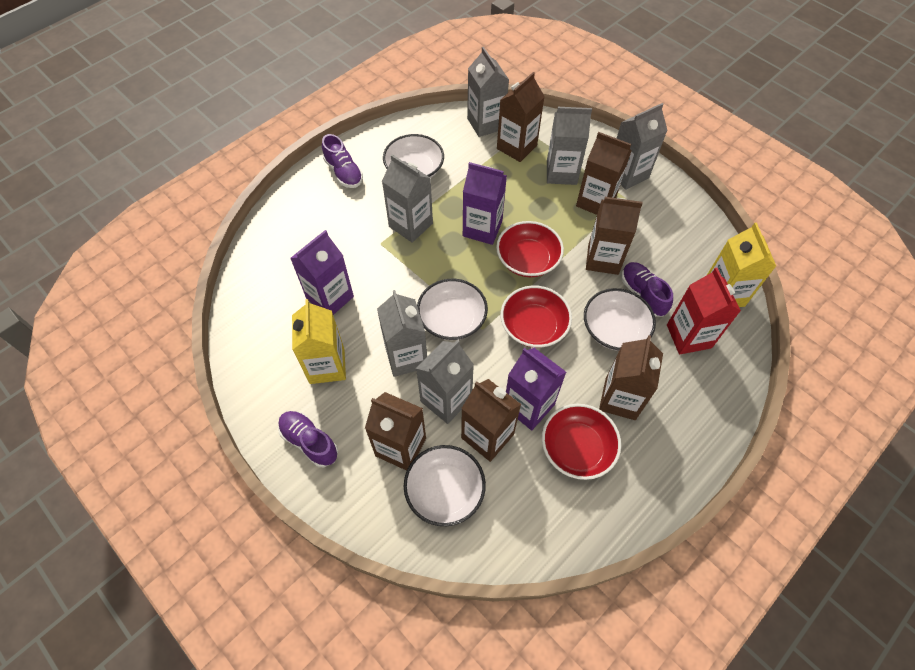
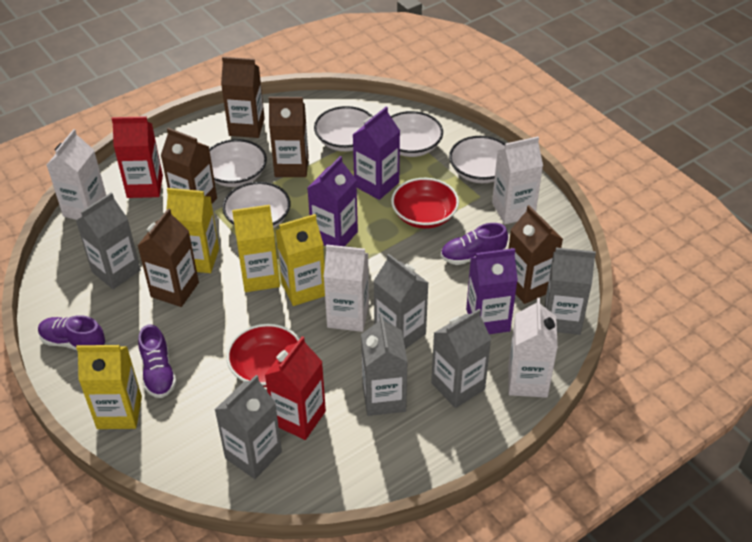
brown carton: 6 -> 5
red bowl: 3 -> 2
red carton: 1 -> 2
white bowl: 4 -> 5
white carton: 0 -> 4
yellow carton: 2 -> 4

